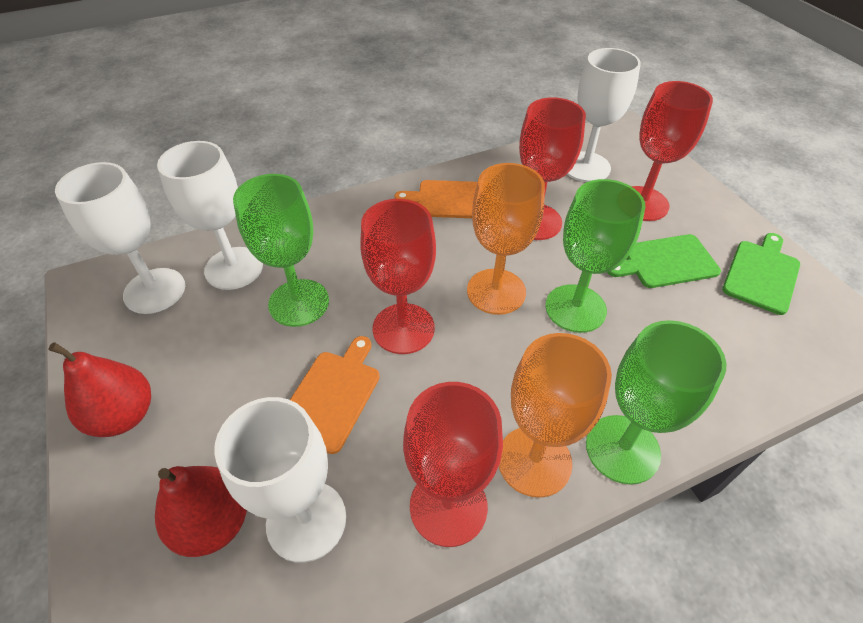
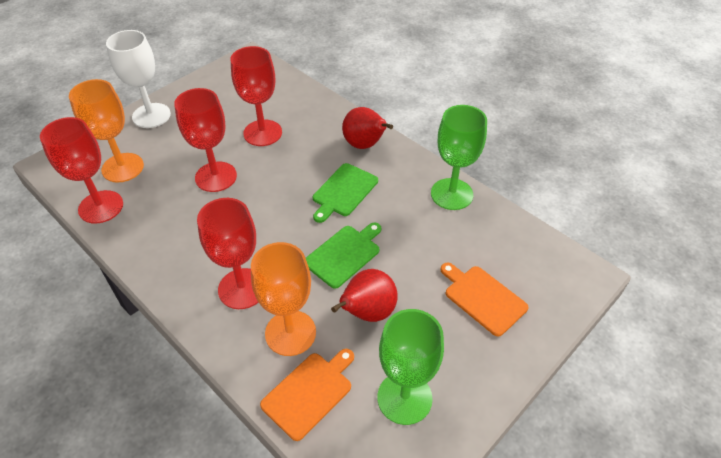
green goblet: 3 -> 2
white goblet: 4 -> 1

